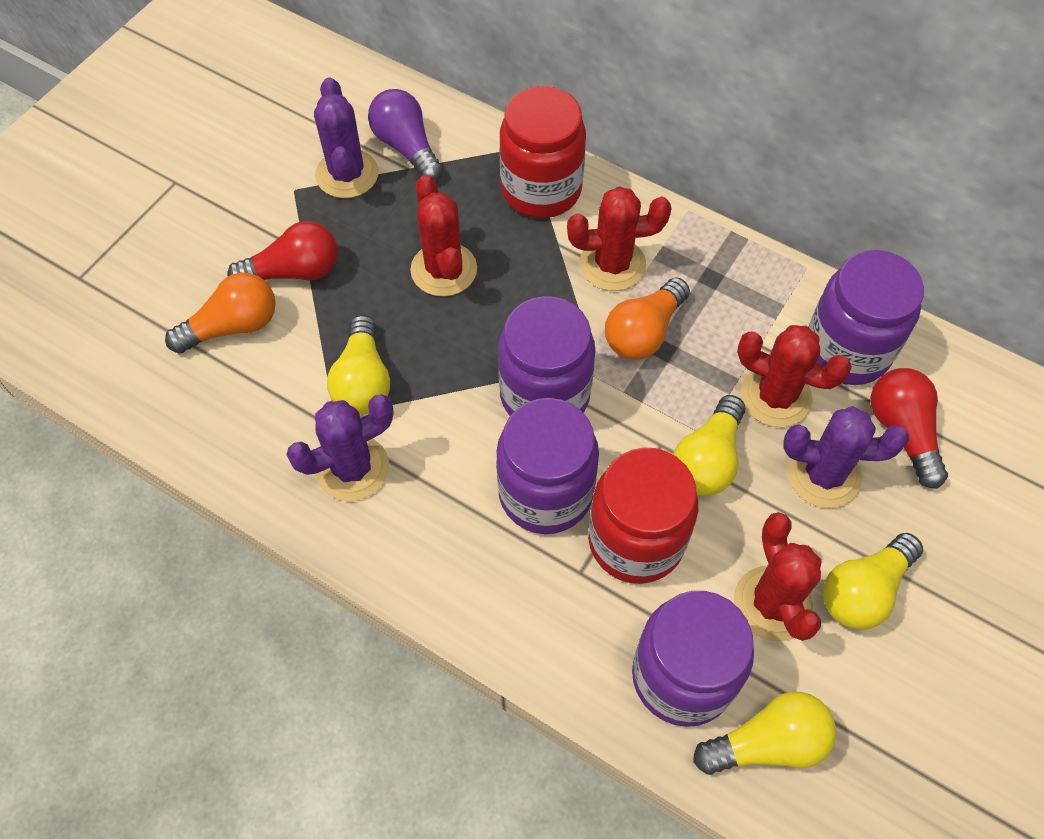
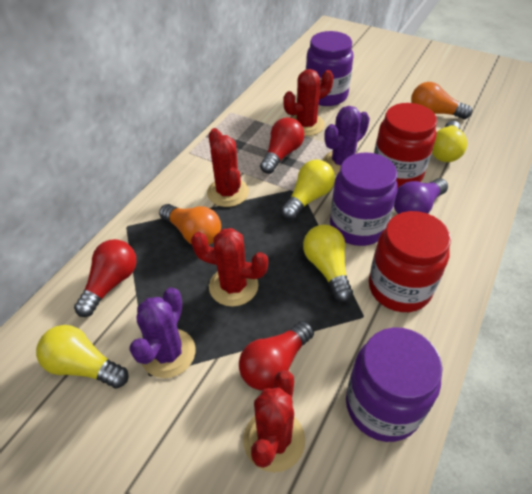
purple cactus: 3 -> 2
purple jar: 4 -> 3
red light bulb: 2 -> 3

